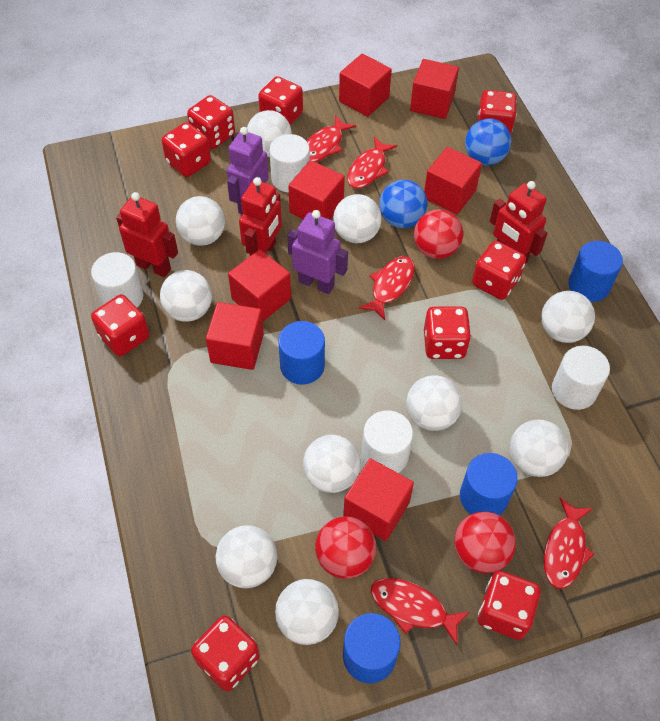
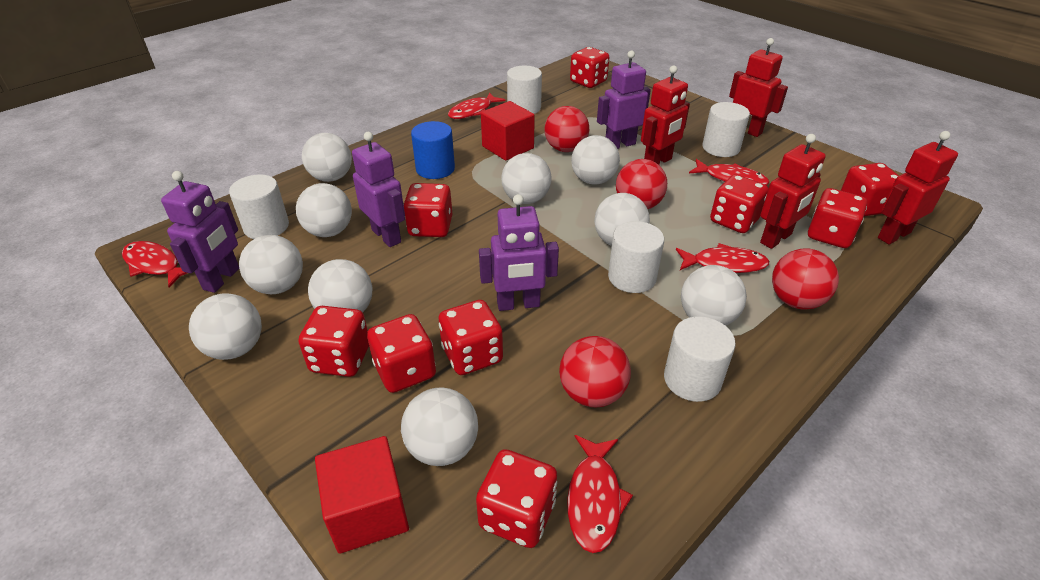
blue ball: 2 -> 0
blue cylinder: 4 -> 1
purple robot: 2 -> 4
red ball: 3 -> 4
red cube: 7 -> 2
red robot: 3 -> 4
white cylinder: 4 -> 5

